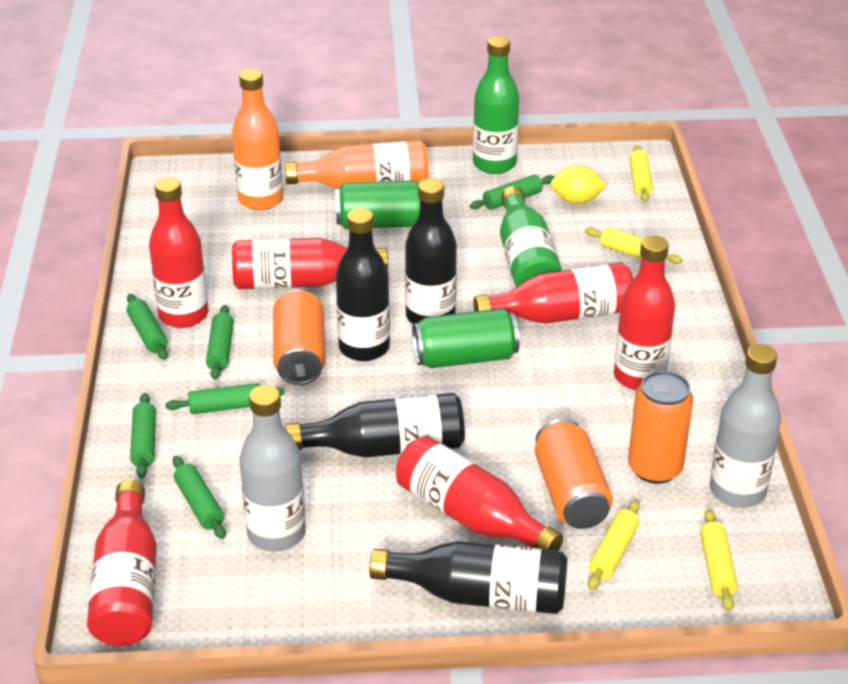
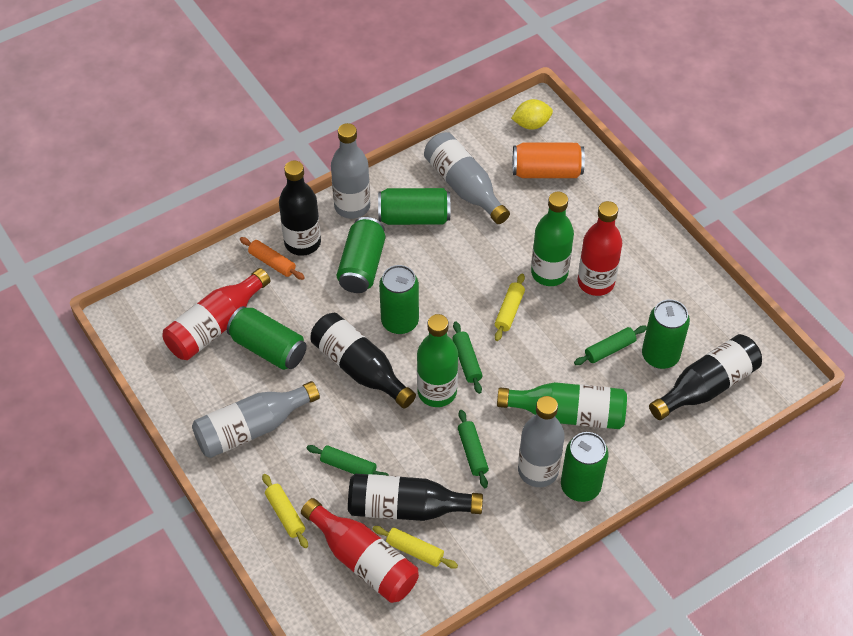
green bottle: 2 -> 3
green can: 2 -> 6
green rolling pin: 6 -> 4
grey bottle: 2 -> 4
orange bottle: 2 -> 0
orange can: 3 -> 1
orange rolling pin: 0 -> 1
red bottle: 6 -> 3
yellow rolling pin: 4 -> 3

